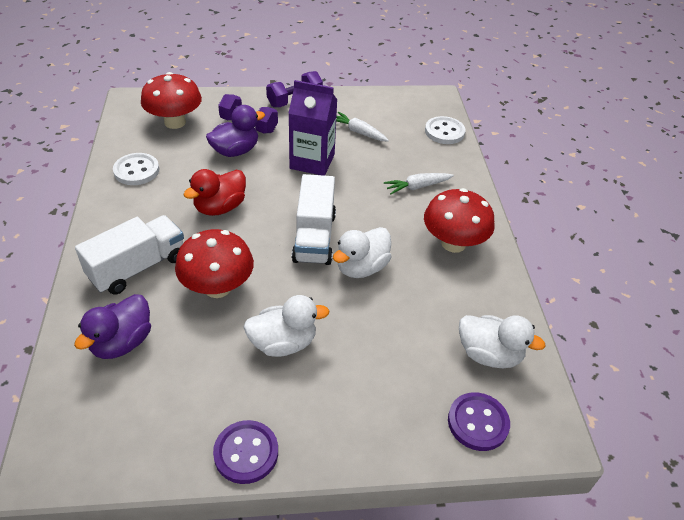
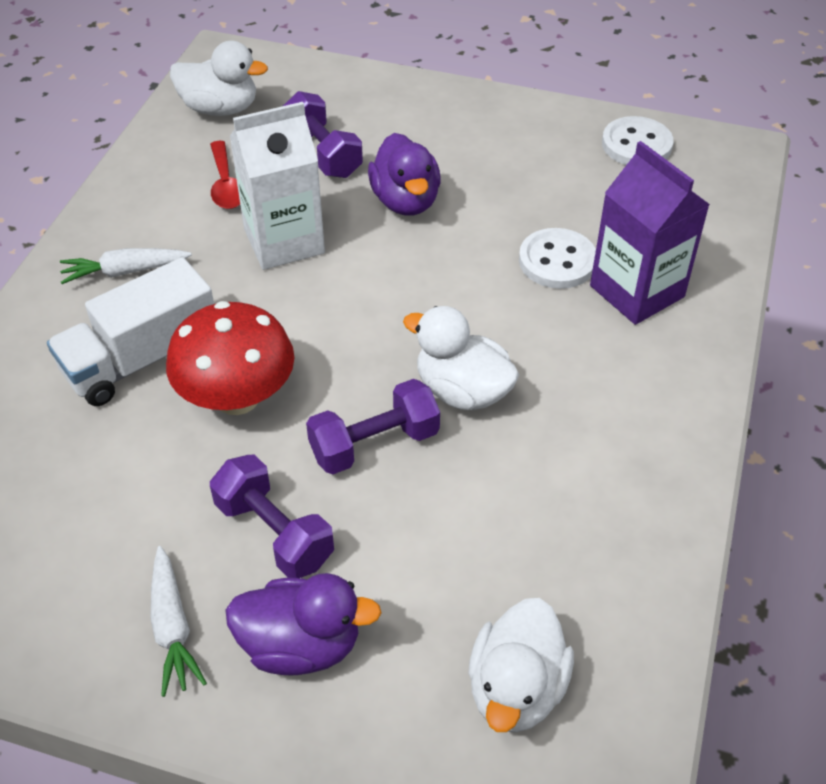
purple button: 2 -> 0
purple dumbbell: 2 -> 3
red duck: 1 -> 0
red mushroom: 3 -> 1
red spoon: 0 -> 1
white carton: 0 -> 1
white truck: 2 -> 1

